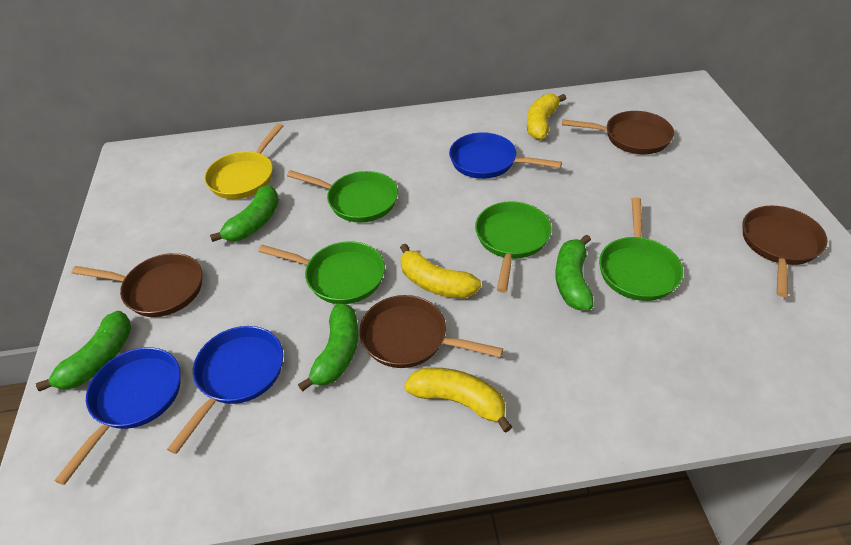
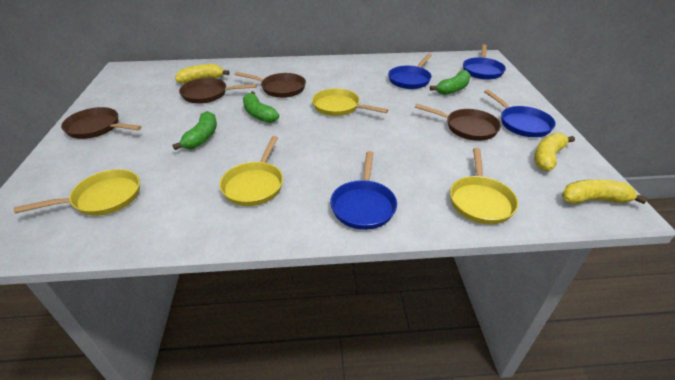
blue pan: 3 -> 4
green banana: 4 -> 3
green pan: 4 -> 0
yellow pan: 1 -> 4

